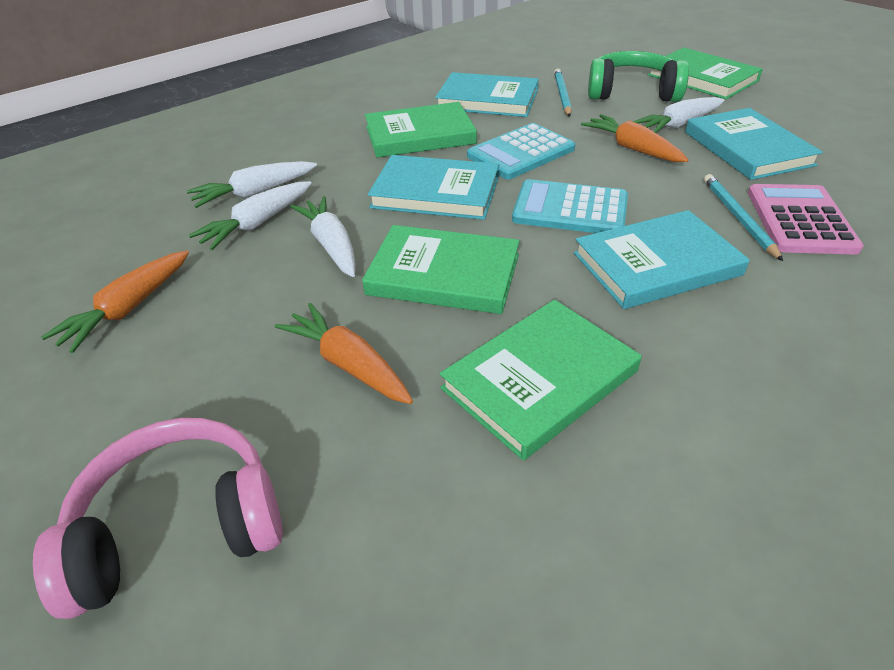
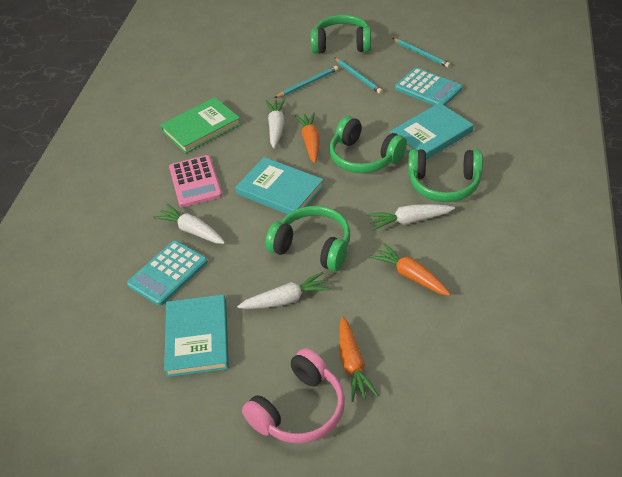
green book: 4 -> 1
green headphones: 1 -> 4
turquoise book: 4 -> 3
turquoise pencil: 2 -> 3

